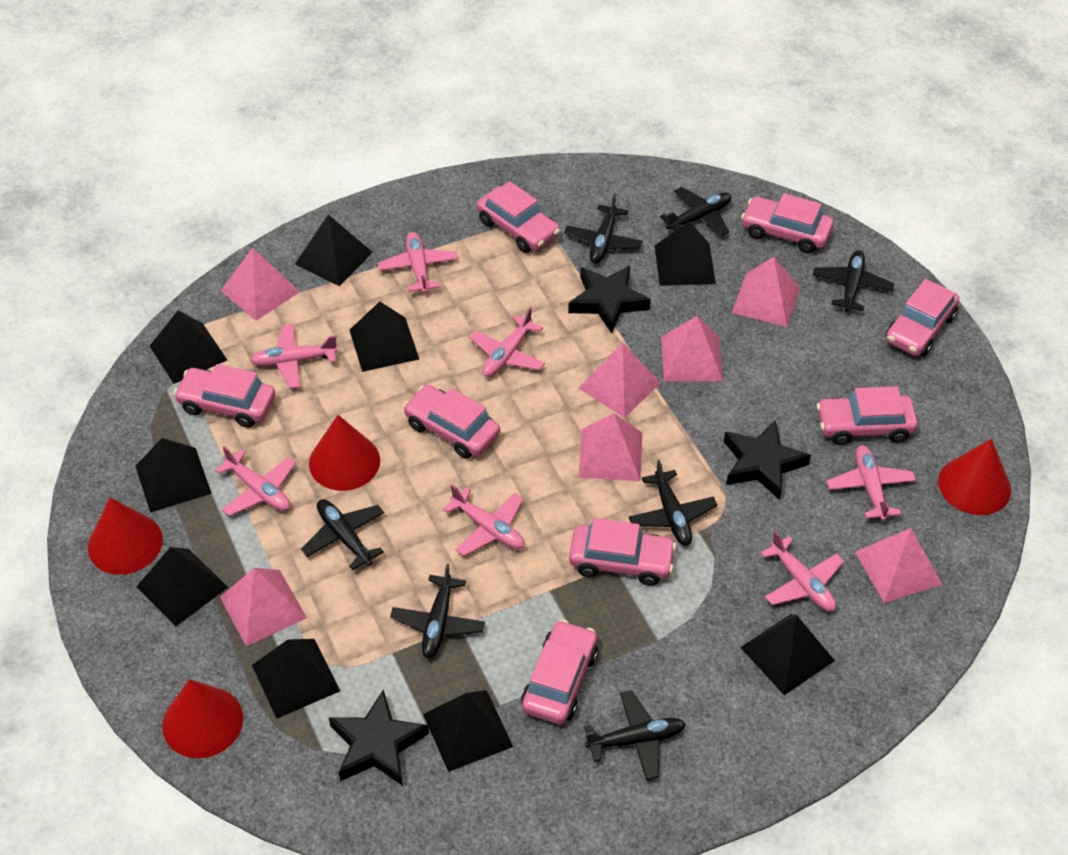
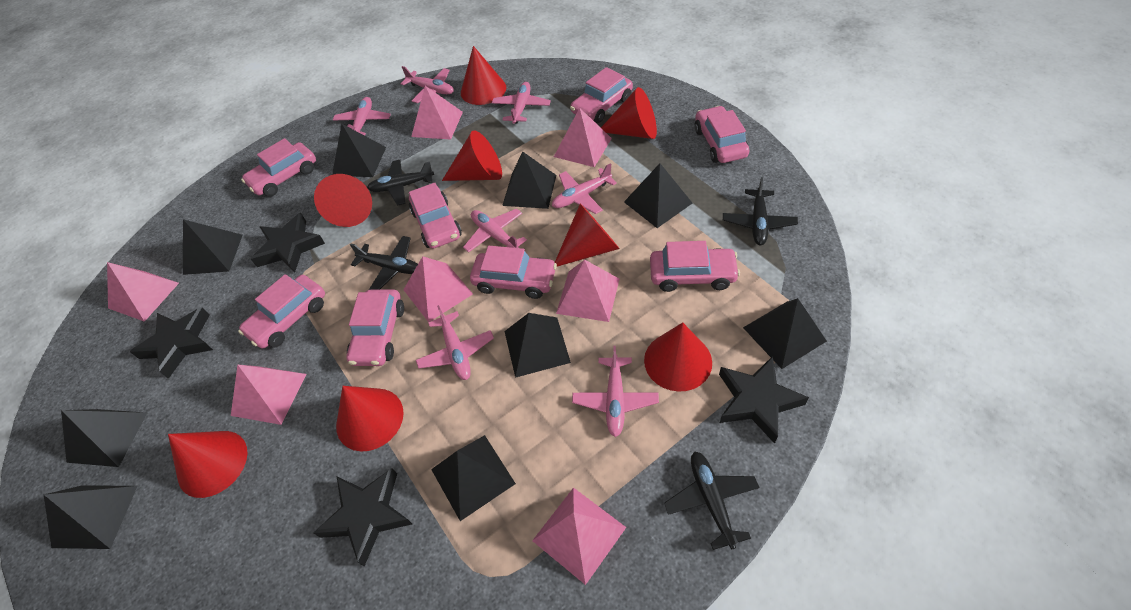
black plane: 7 -> 4
black star: 3 -> 4
red cone: 4 -> 8

